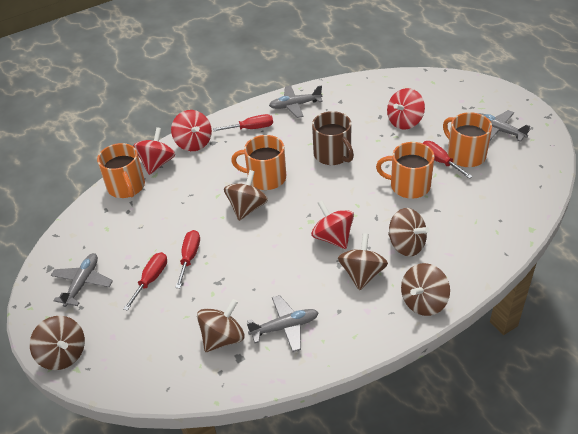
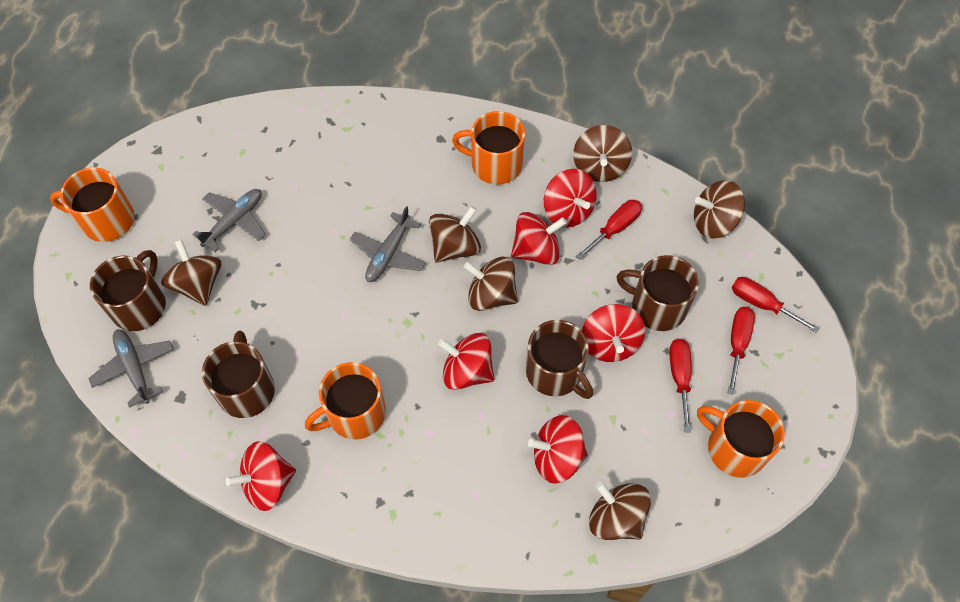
brown mug: 1 -> 4
grey plane: 4 -> 3
red spinning top: 4 -> 6

